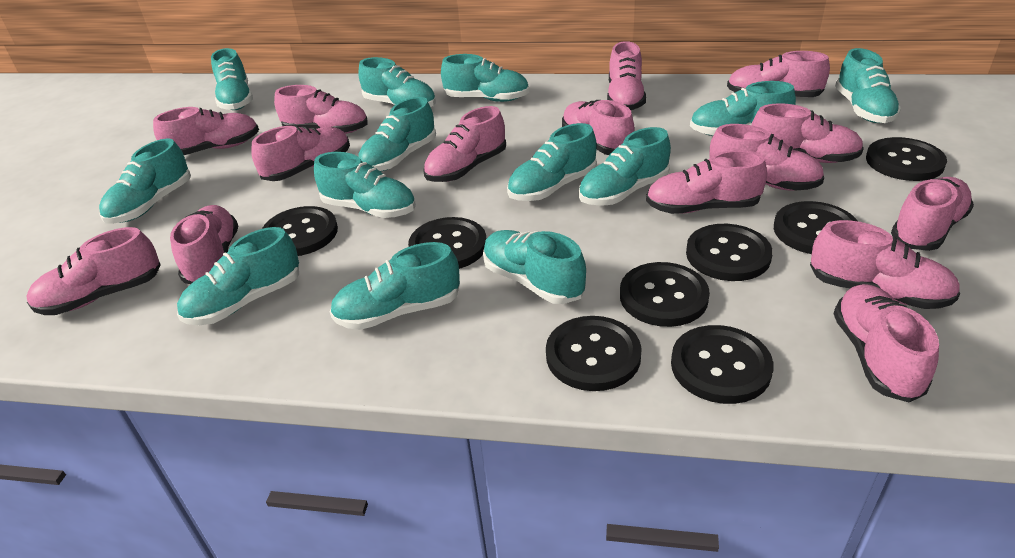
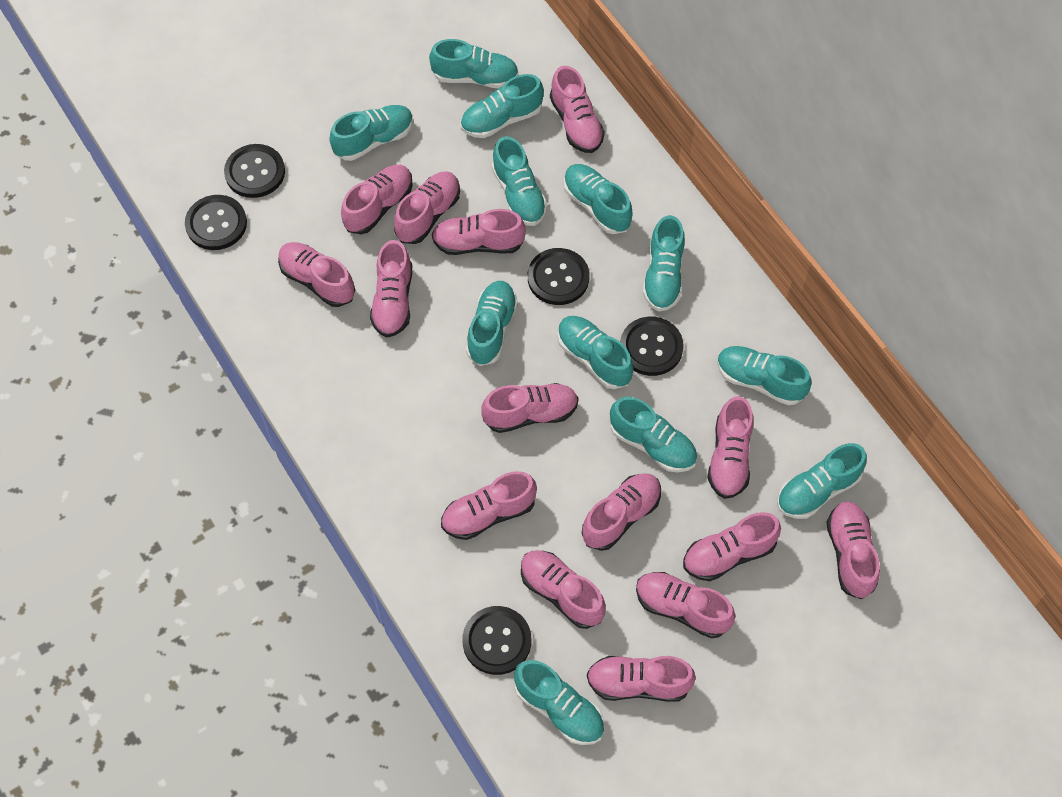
black button: 8 -> 5
turquoise shoe: 13 -> 12

